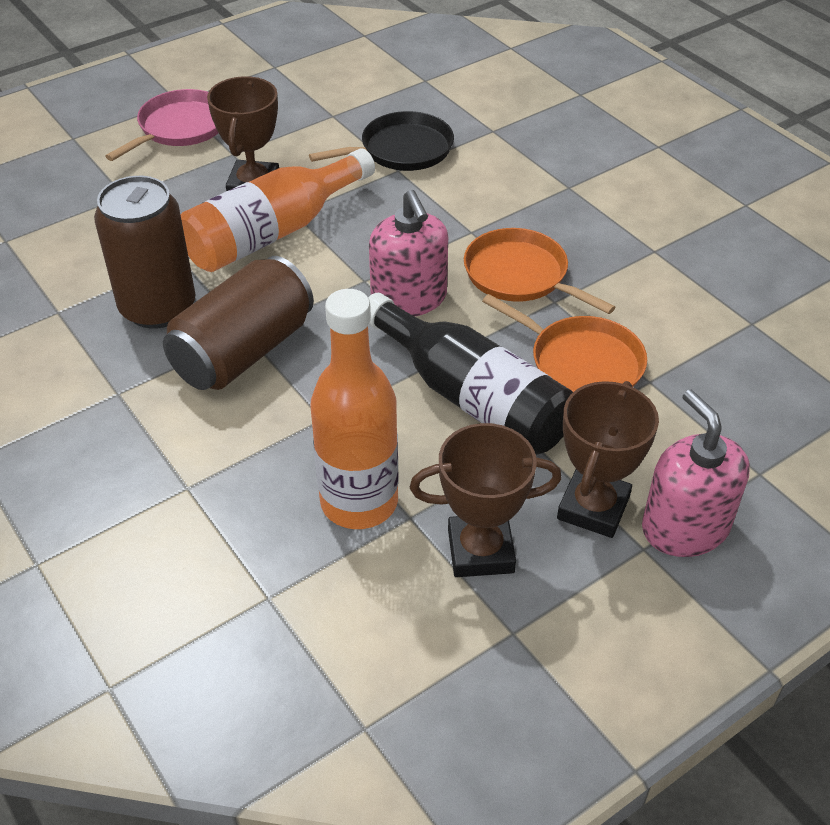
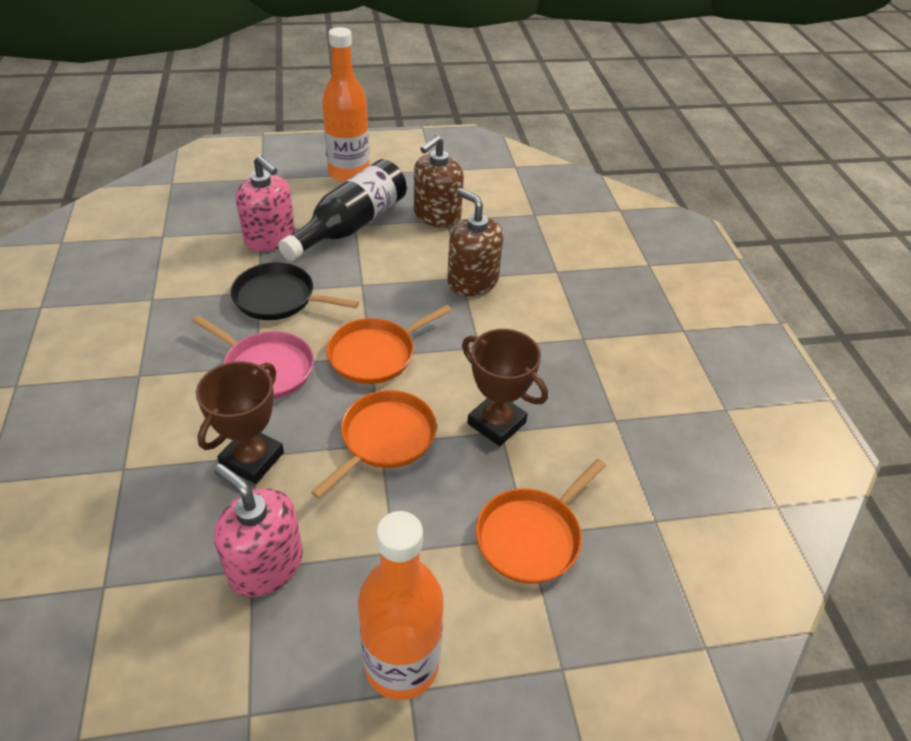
brown can: 2 -> 0
brown soap dispenser: 0 -> 2
brown trophy: 3 -> 2
orange pan: 2 -> 3

